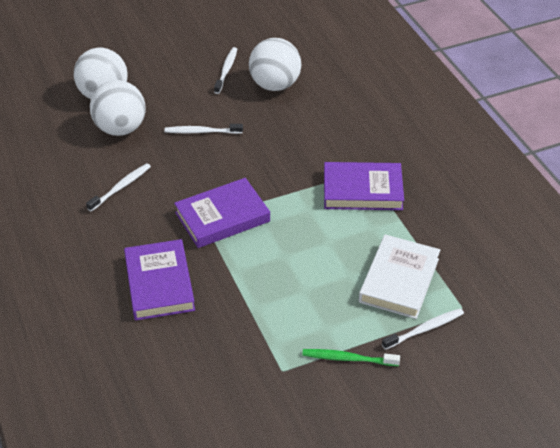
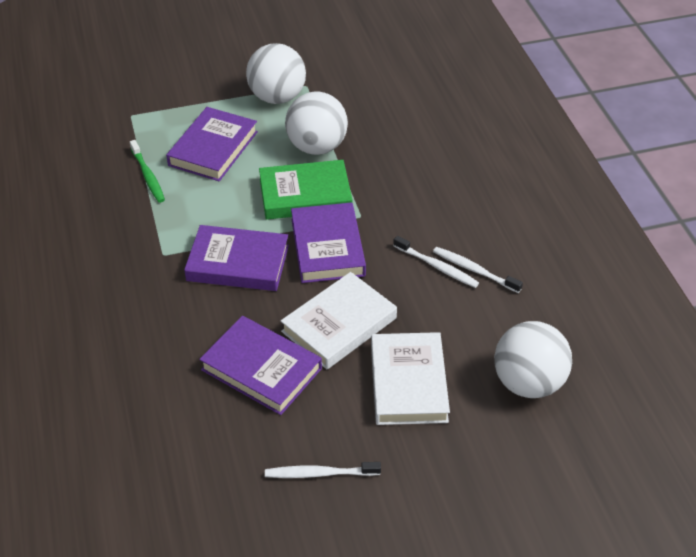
green book: 0 -> 1
purple book: 3 -> 4
white book: 1 -> 2
white toothbrush: 4 -> 3

